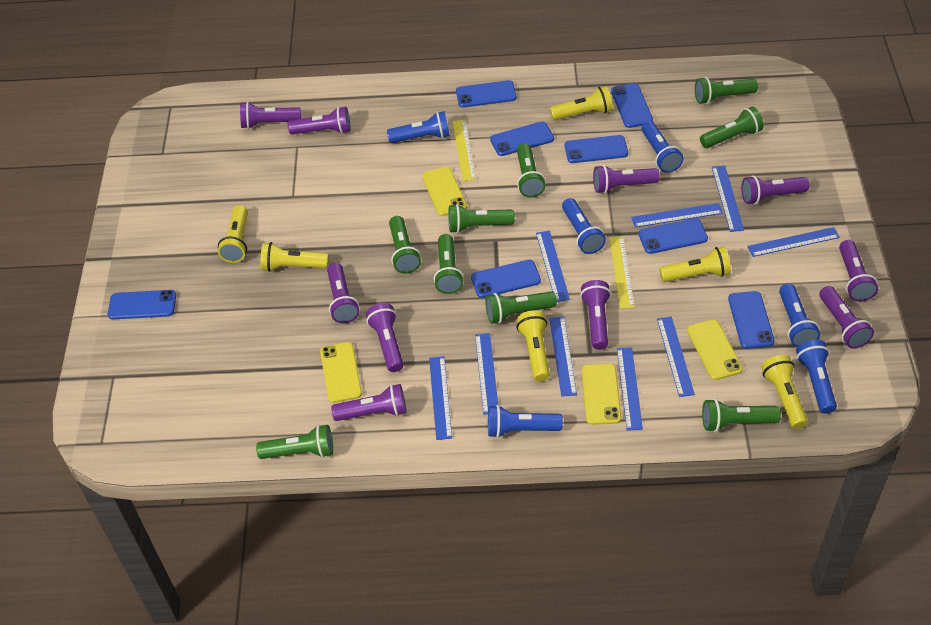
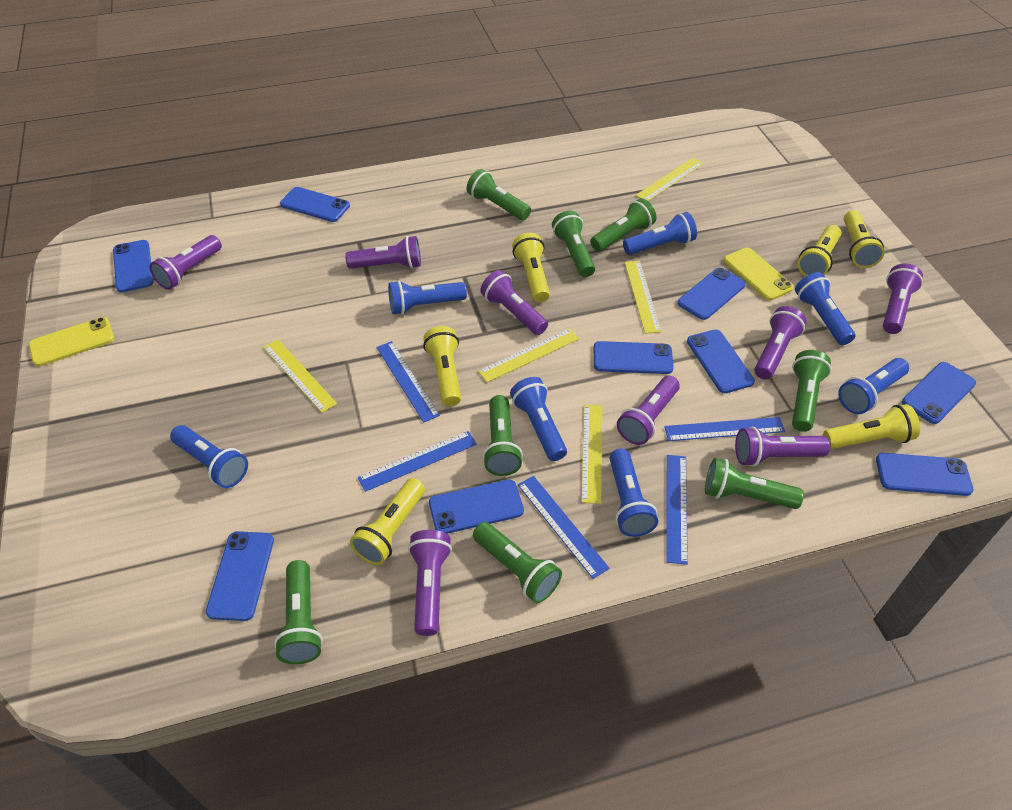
blue flashlight: 6 -> 7
blue phone: 8 -> 9
blue ruler: 9 -> 5
green flashlight: 9 -> 8
purple flashlight: 10 -> 8
yellow phone: 4 -> 2
yellow ruler: 2 -> 5

